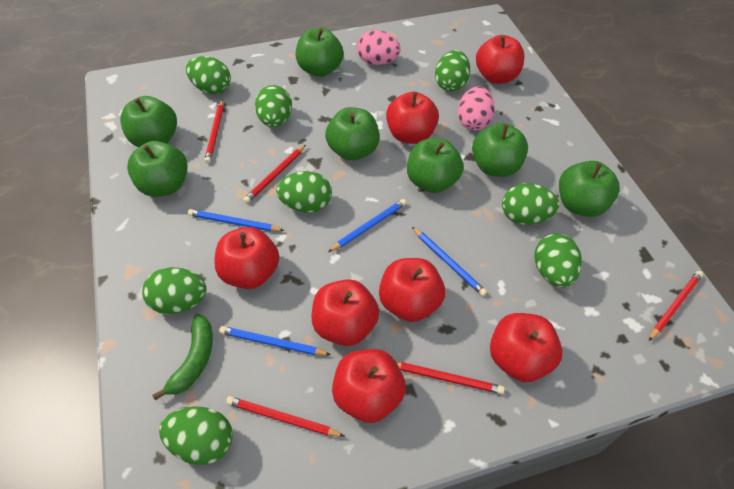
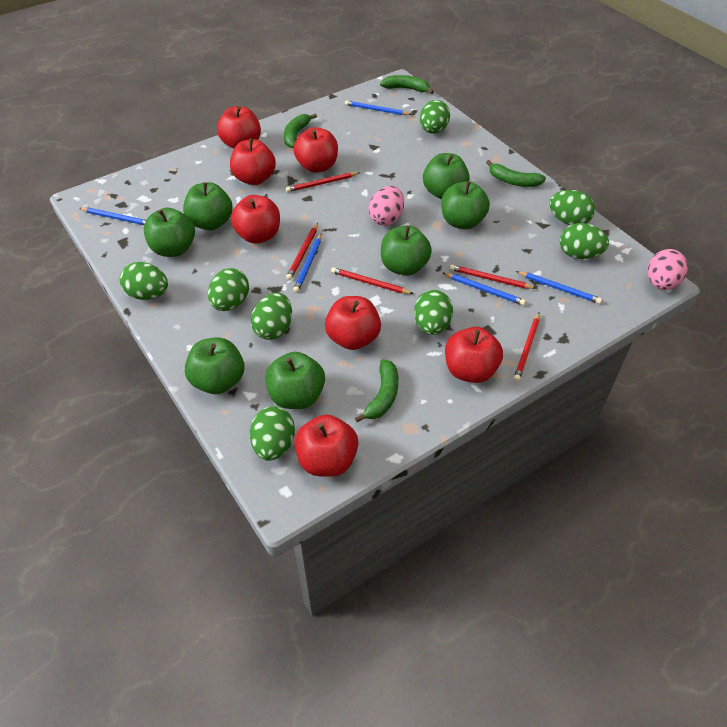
blue pencil: 4 -> 5
green banana: 1 -> 4

